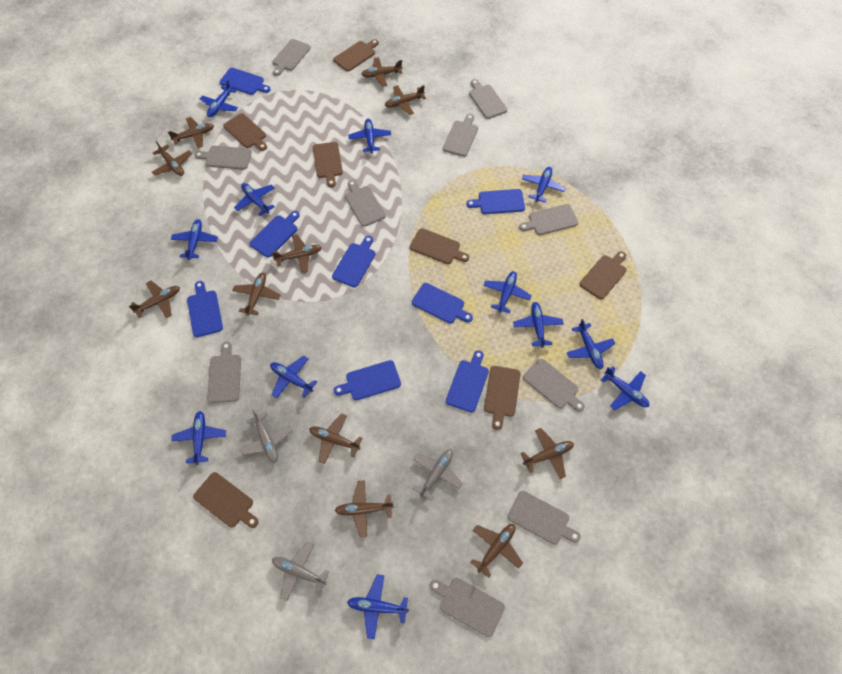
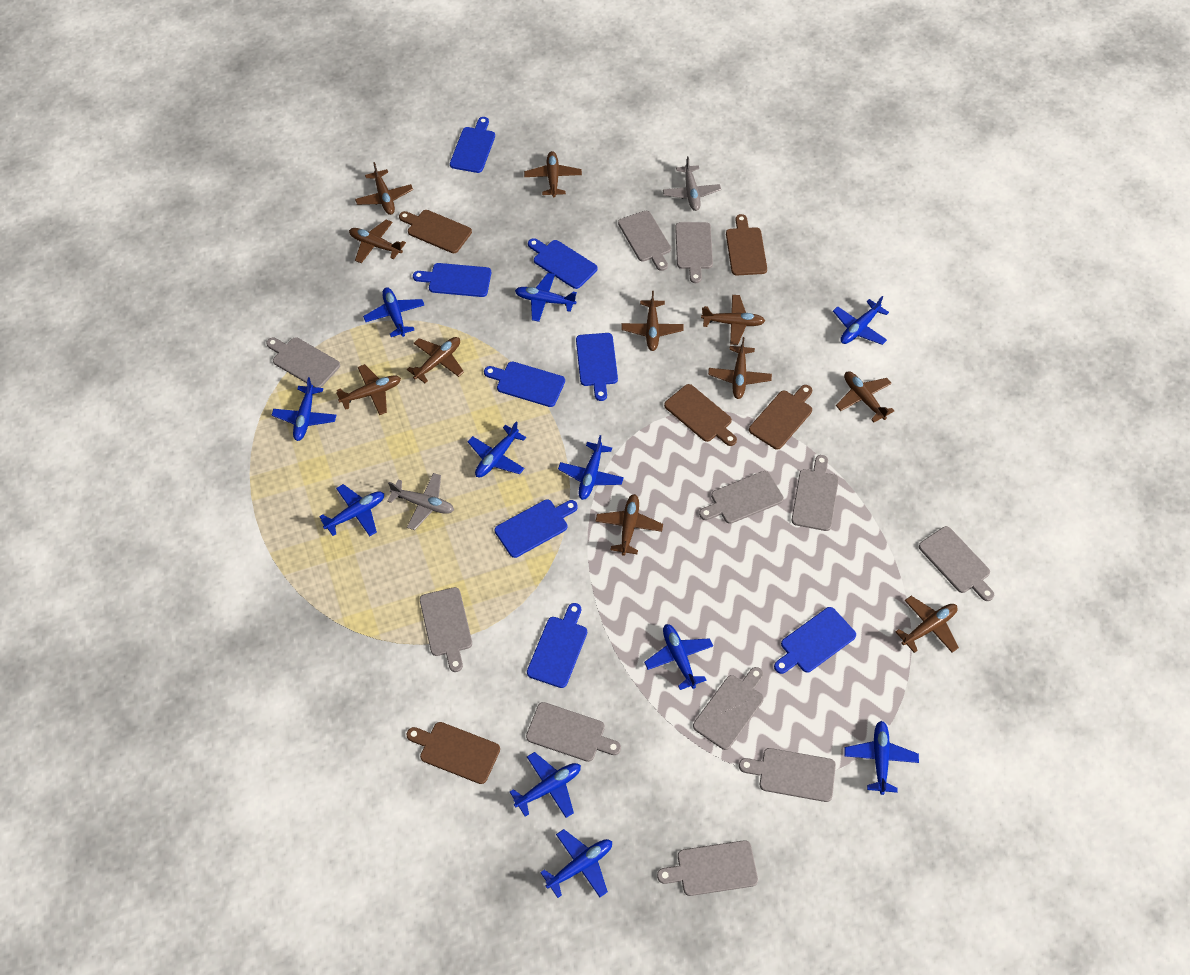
blue plane: 12 -> 11
brown cutting board: 7 -> 5
grey cutting board: 10 -> 11
grey plane: 3 -> 2

